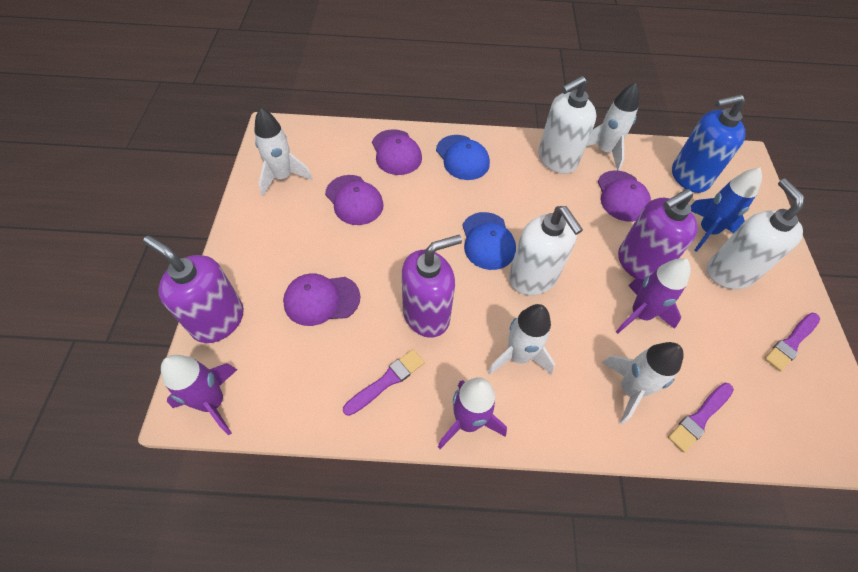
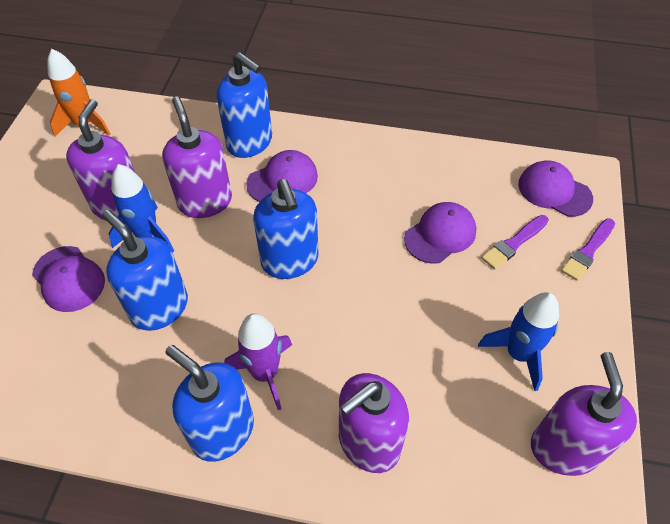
blue cap: 2 -> 0
blue rocket: 1 -> 2
blue soap dispenser: 1 -> 4
orange rocket: 0 -> 1
purple brush: 3 -> 2
purple rocket: 3 -> 1
purple soap dispenser: 3 -> 4
white rocket: 4 -> 0
white soap dispenser: 3 -> 0

